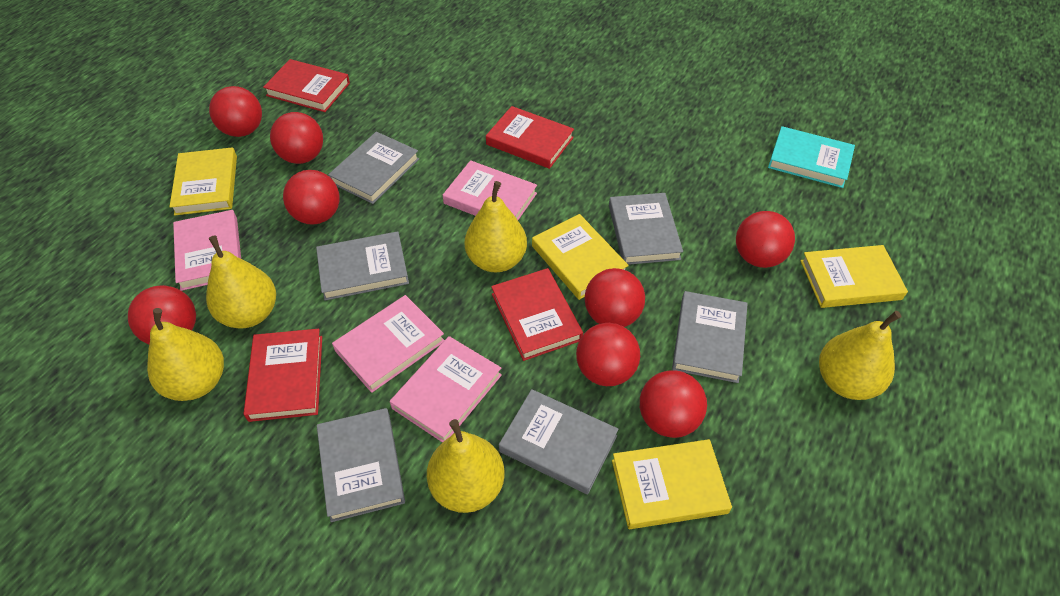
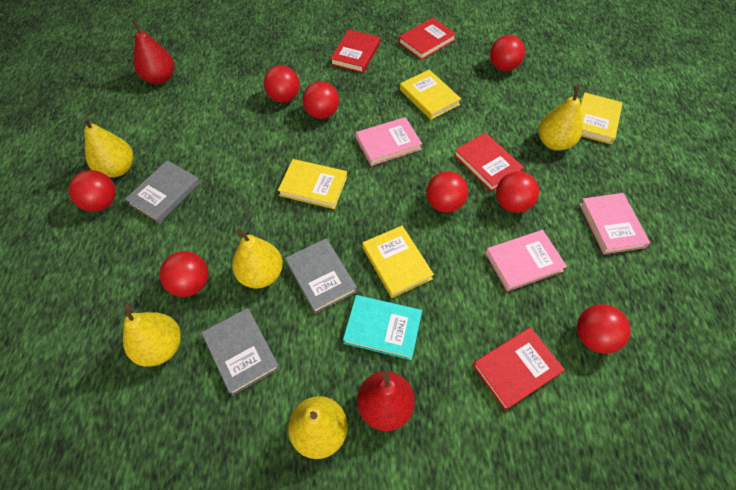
grey book: 6 -> 3
pink book: 4 -> 3
red pear: 0 -> 2

